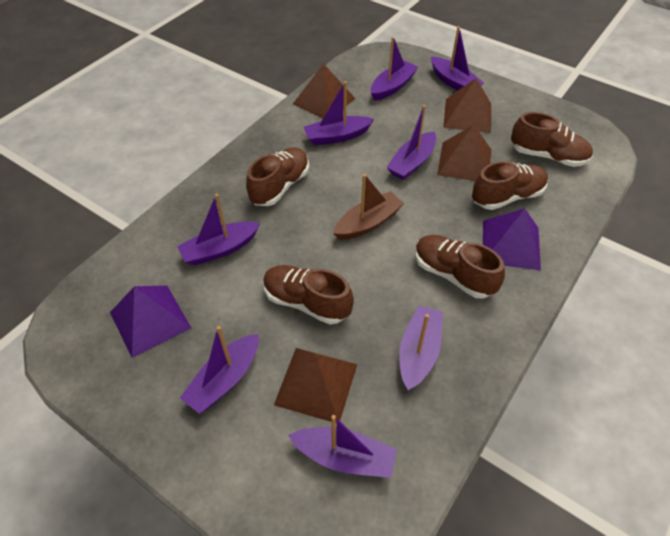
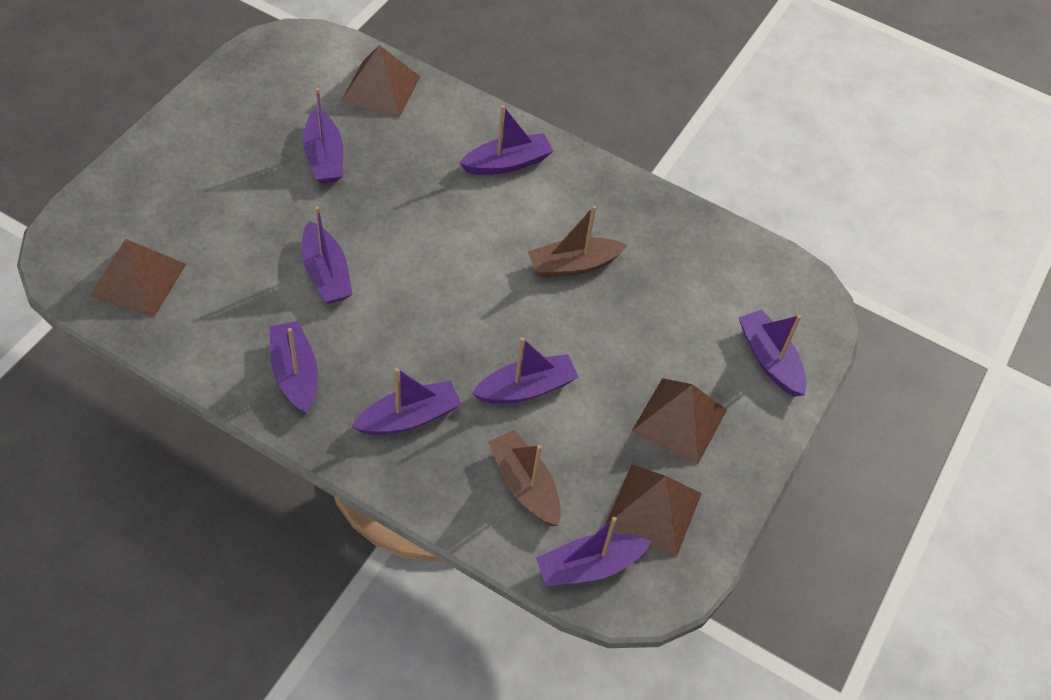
brown boat: 1 -> 2
brown shoe: 5 -> 0
purple pyramid: 2 -> 0

